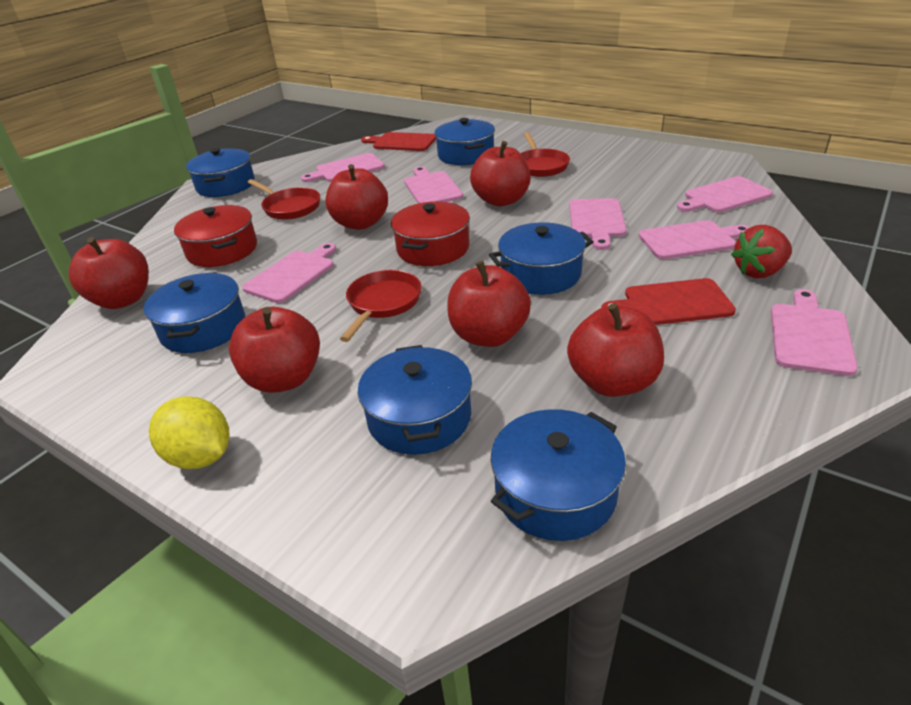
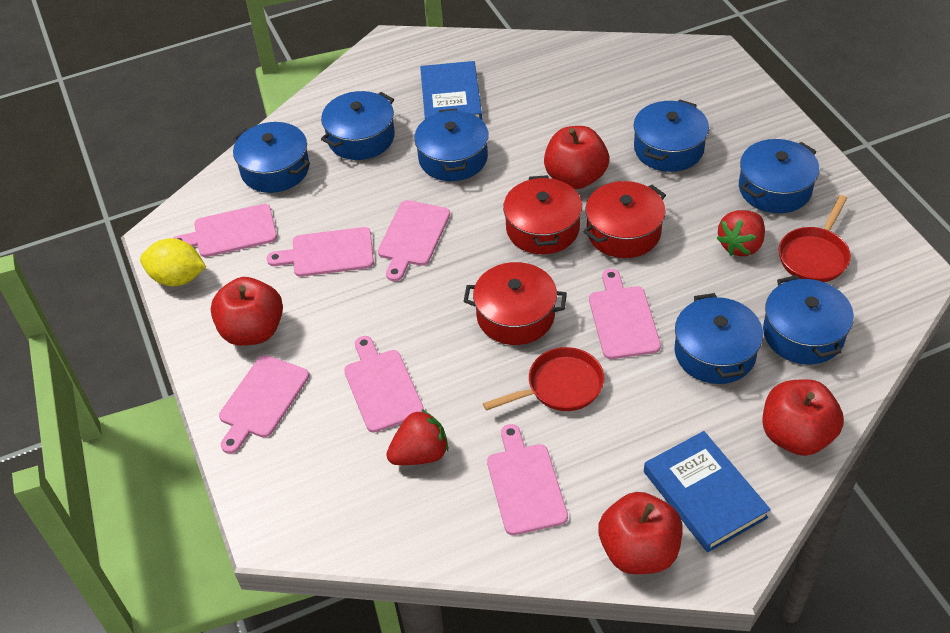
blue book: 0 -> 2
blue pot: 6 -> 7
red apple: 6 -> 4
red cutting board: 2 -> 0
red pan: 3 -> 2
red pot: 2 -> 3
red strawberry: 1 -> 2

